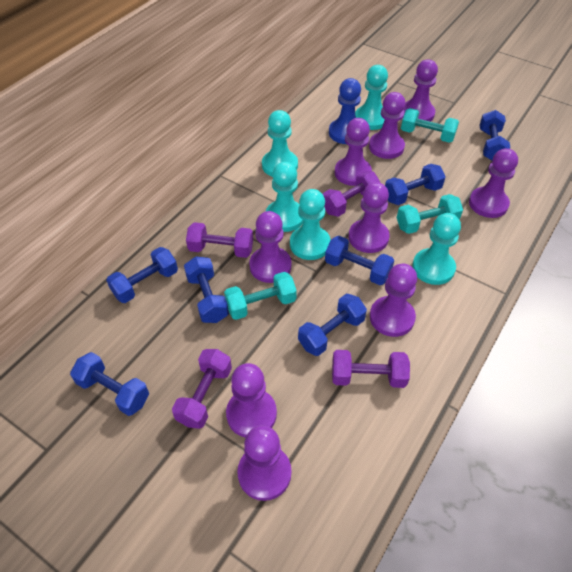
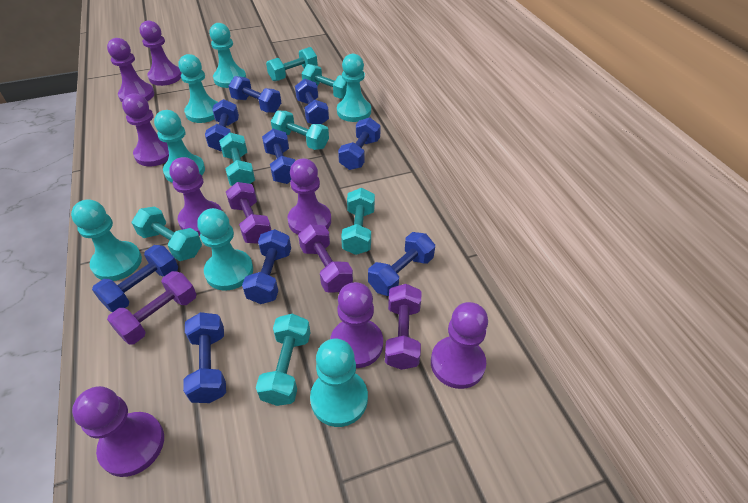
blue dumbbell: 7 -> 9
blue pawn: 1 -> 0
purple pawn: 9 -> 8
turquoise dumbbell: 3 -> 7
turquoise pawn: 5 -> 7

